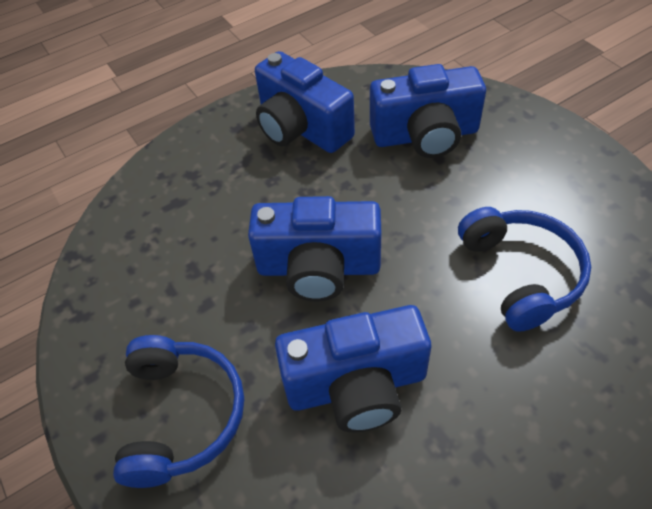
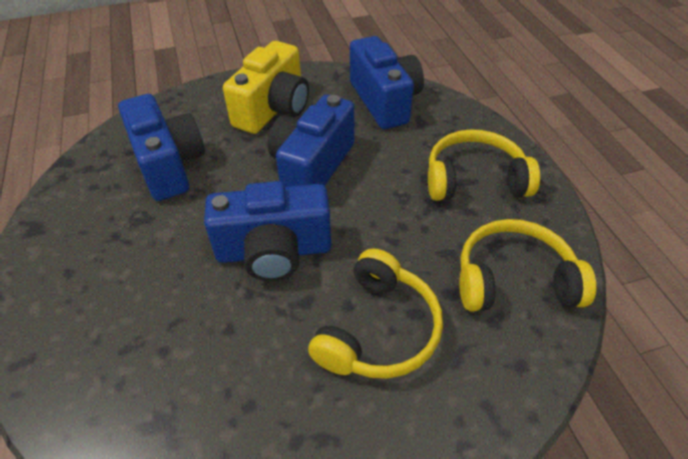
blue headphones: 2 -> 0
yellow camera: 0 -> 1
yellow headphones: 0 -> 3

